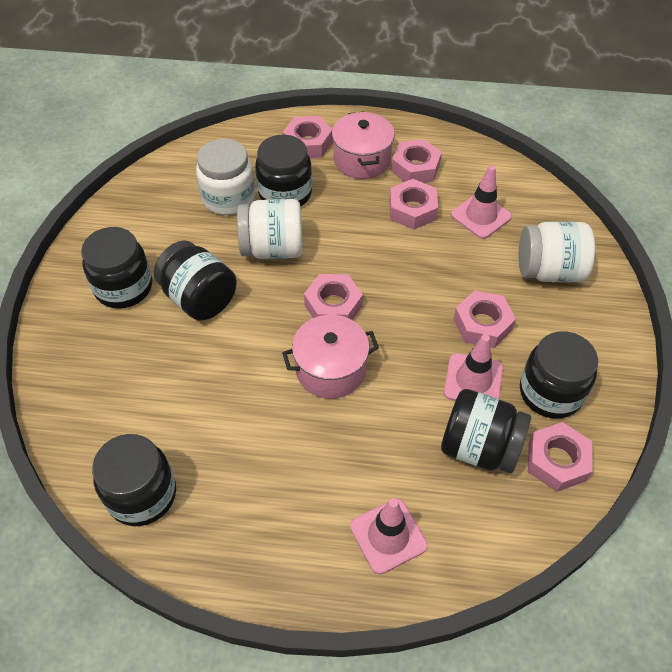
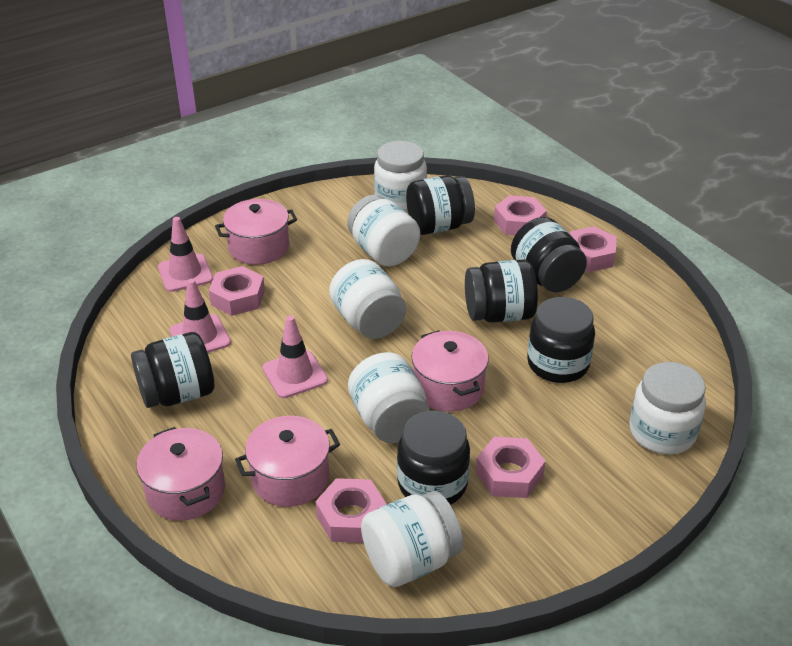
pink nut: 6 -> 5
pink pot: 2 -> 4
white jar: 3 -> 6

